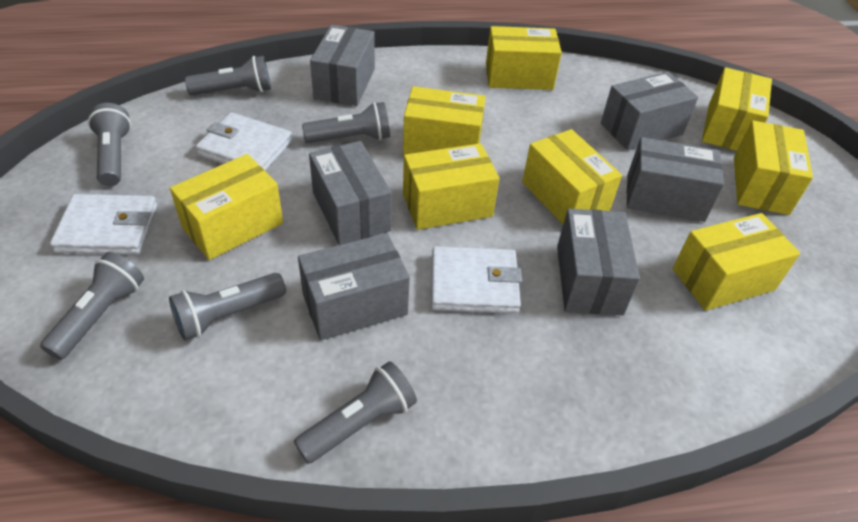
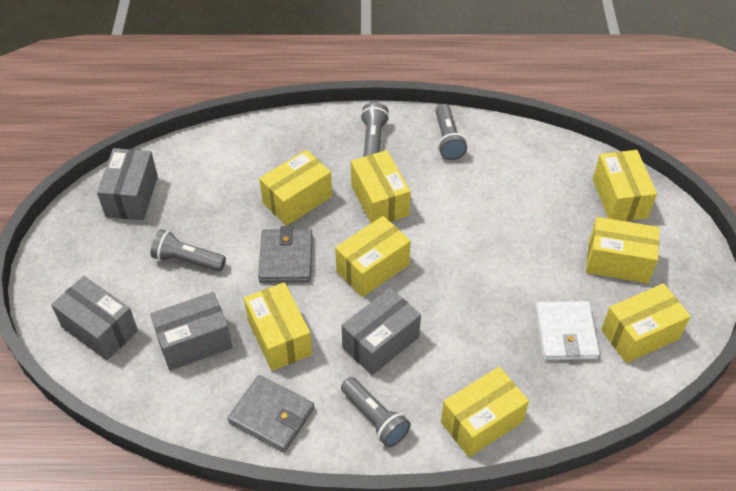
grey box: 6 -> 4
grey flashlight: 6 -> 4
grey wallet: 0 -> 2
white wallet: 3 -> 1

